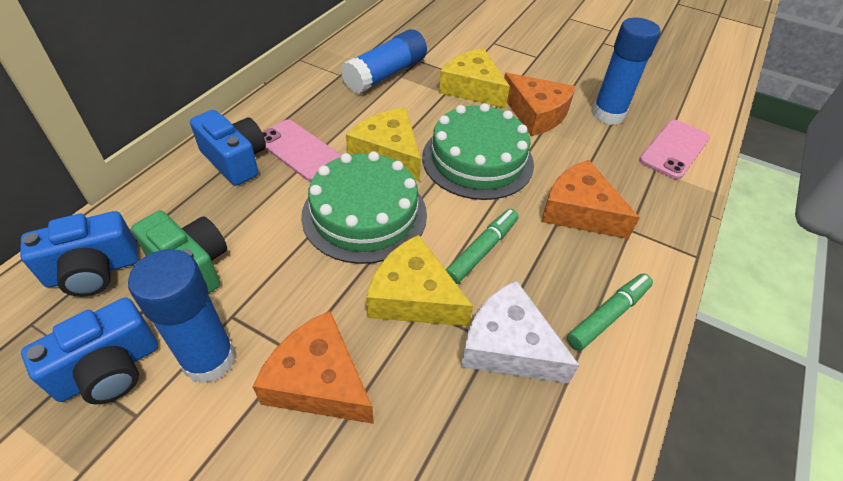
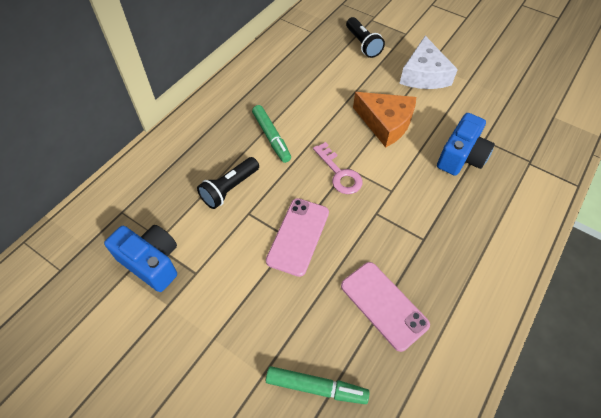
black flashlight: 0 -> 2
blue camera: 3 -> 2
blue glue stick: 3 -> 0
green cake: 2 -> 0
green camera: 1 -> 0
orange cheese: 3 -> 1
pink key: 0 -> 1
yellow cheese: 3 -> 0

